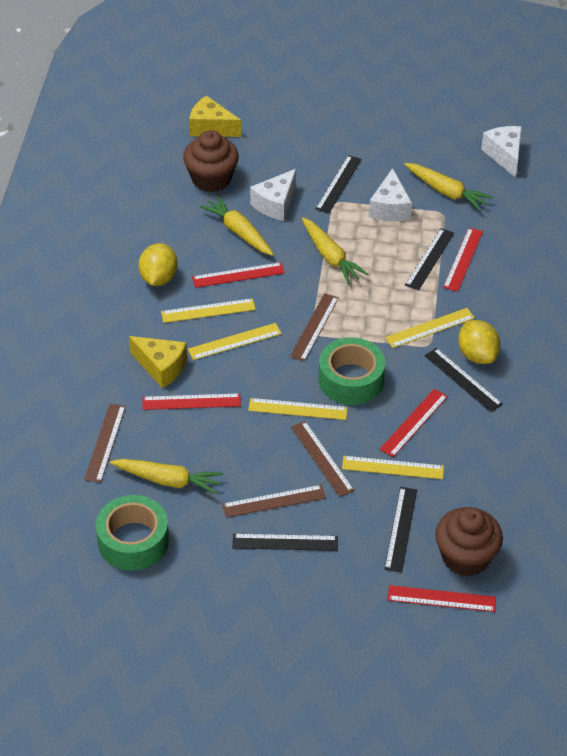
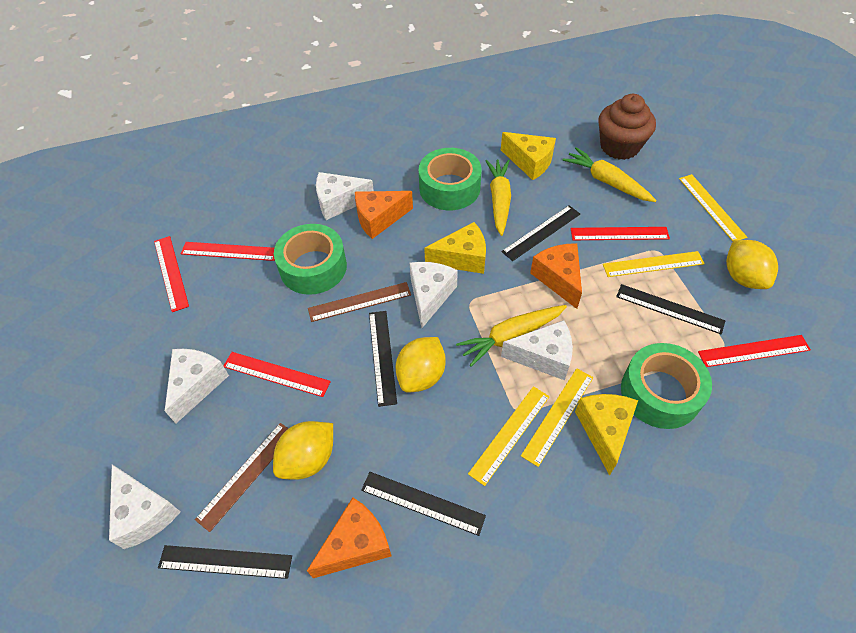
brown cupcake: 2 -> 1
brown ruler: 4 -> 2
green tape: 2 -> 3
orange cheese: 0 -> 3
white cheese: 3 -> 5
yellow carrot: 4 -> 3
yellow cheese: 2 -> 3
yellow lemon: 2 -> 3
yellow ruler: 5 -> 4

